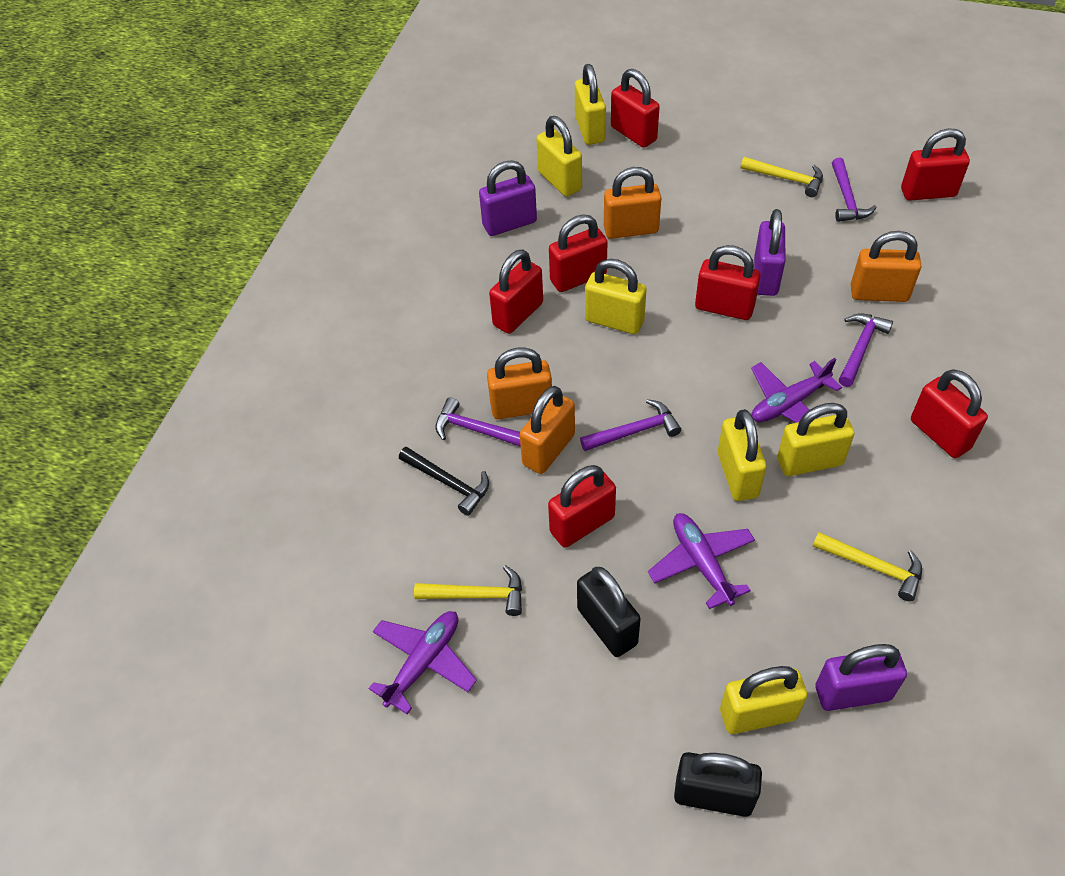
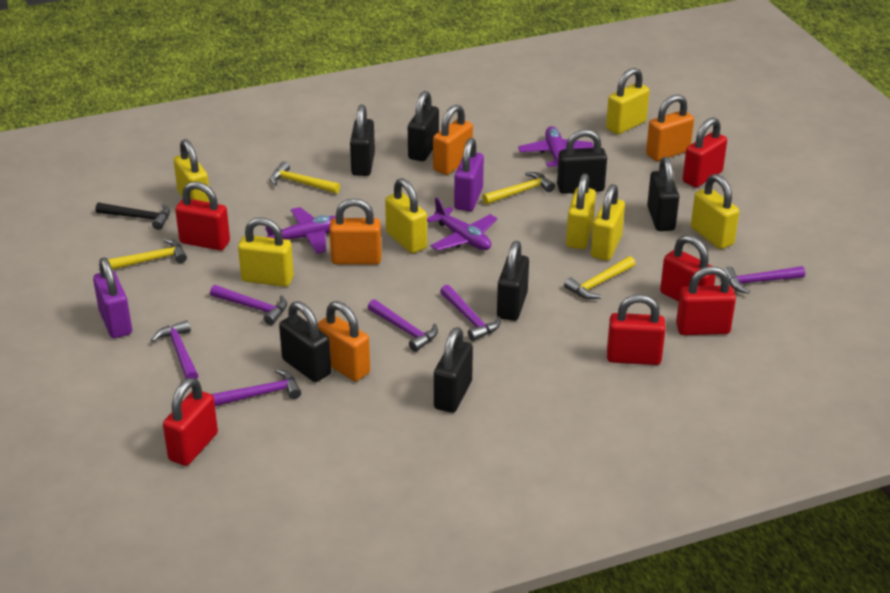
black padlock: 2 -> 7
purple hammer: 4 -> 6
purple padlock: 3 -> 2
red padlock: 7 -> 6
yellow hammer: 3 -> 4
yellow padlock: 6 -> 7

